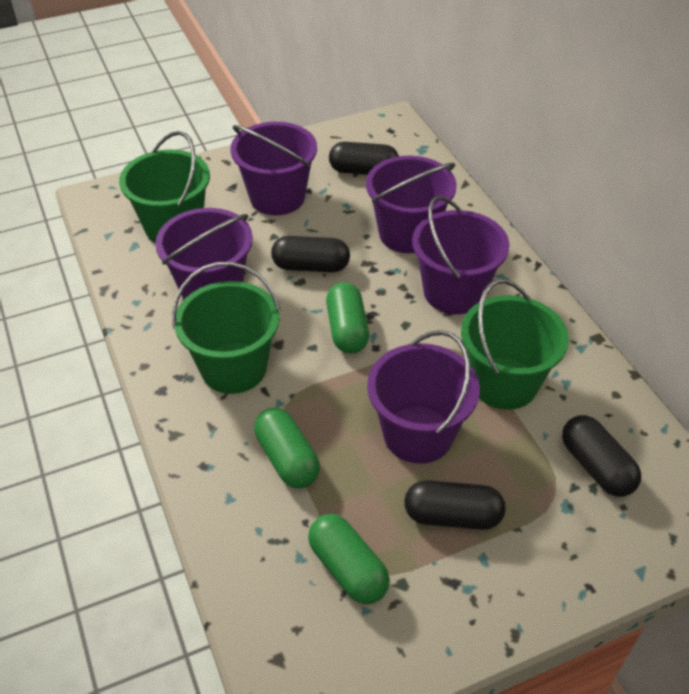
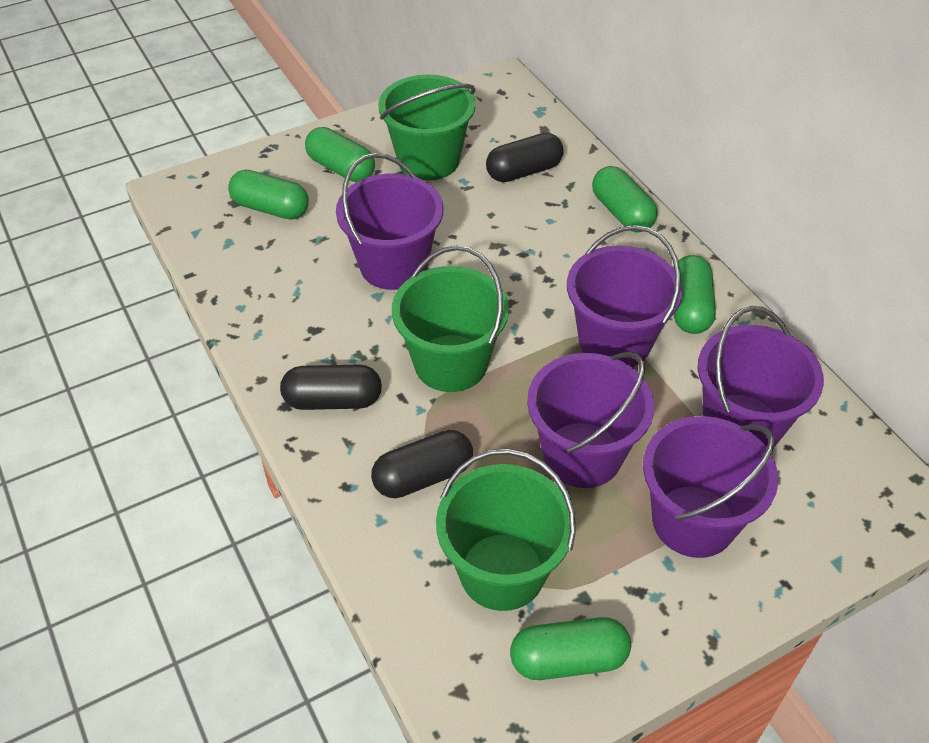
black capsule: 4 -> 3
green capsule: 3 -> 5

